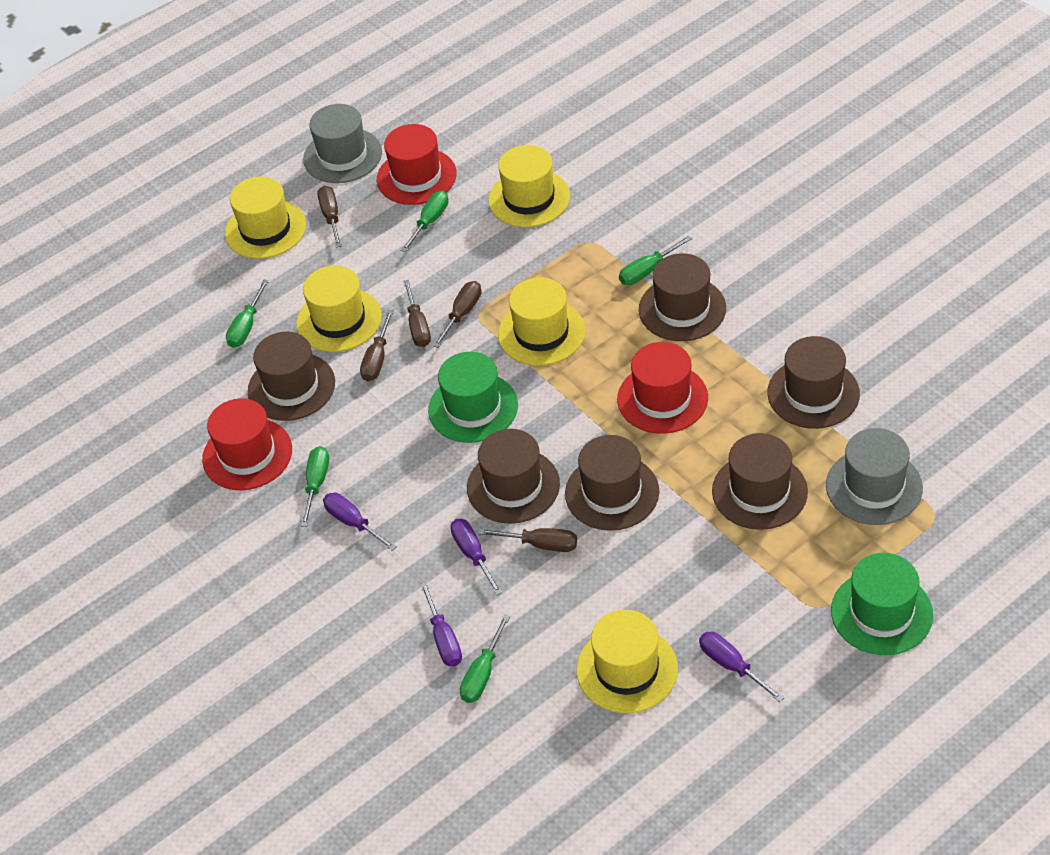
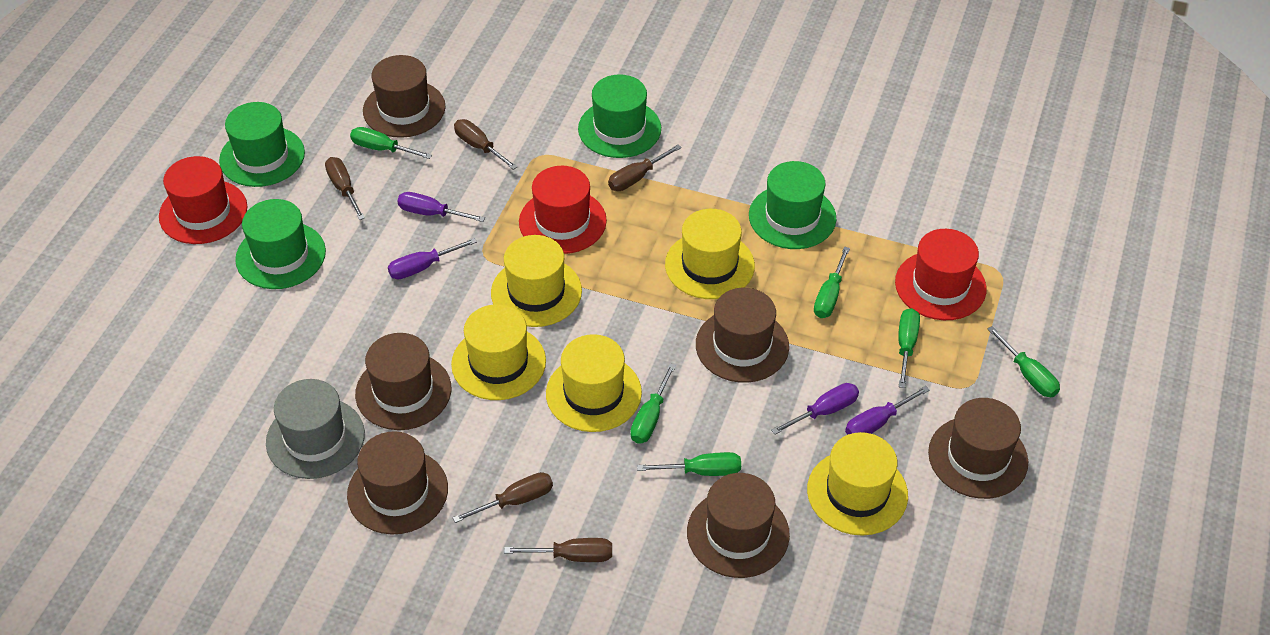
green hat: 2 -> 4
green screwdriver: 5 -> 6
grey hat: 2 -> 1

